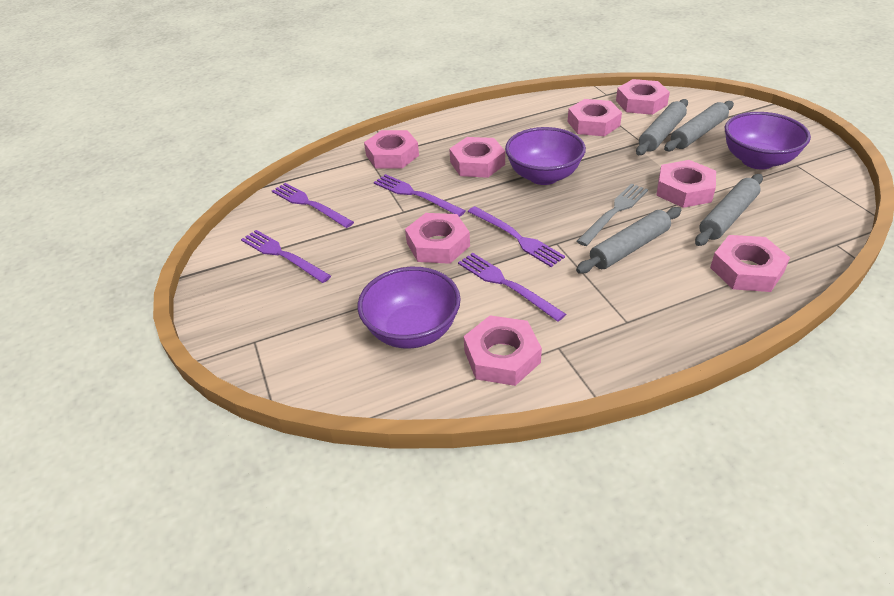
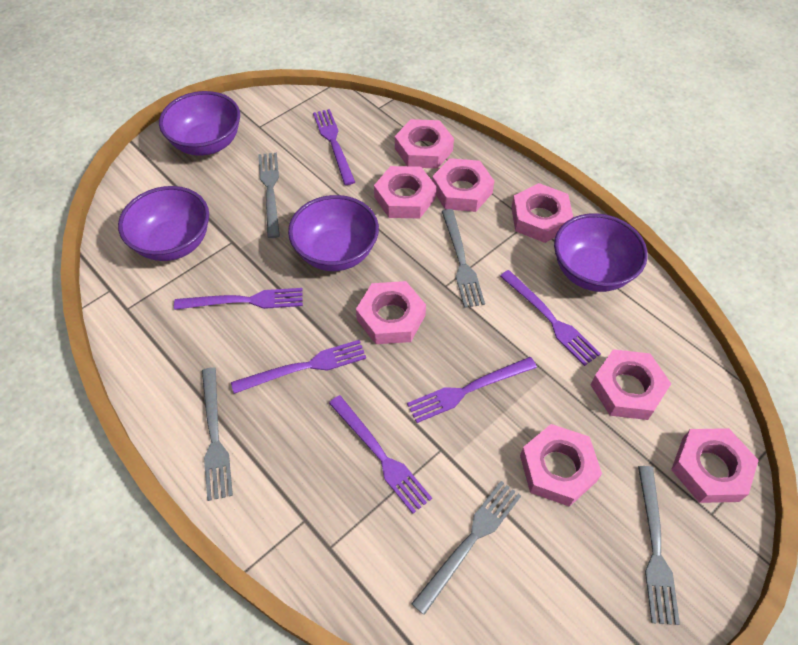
grey fork: 1 -> 5
grey rolling pin: 4 -> 0
purple bowl: 3 -> 4
purple fork: 5 -> 6

